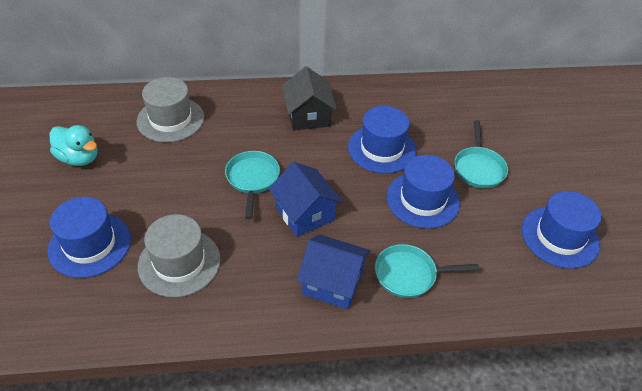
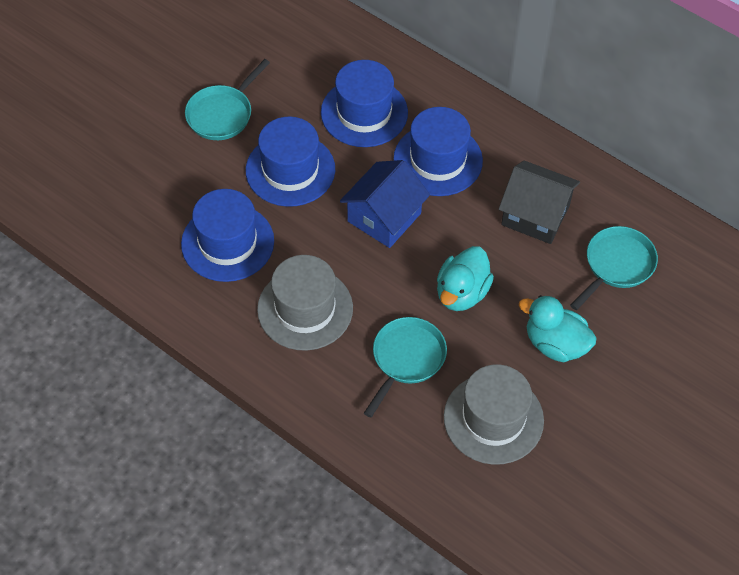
blue house: 2 -> 1
turquoise duck: 1 -> 2

